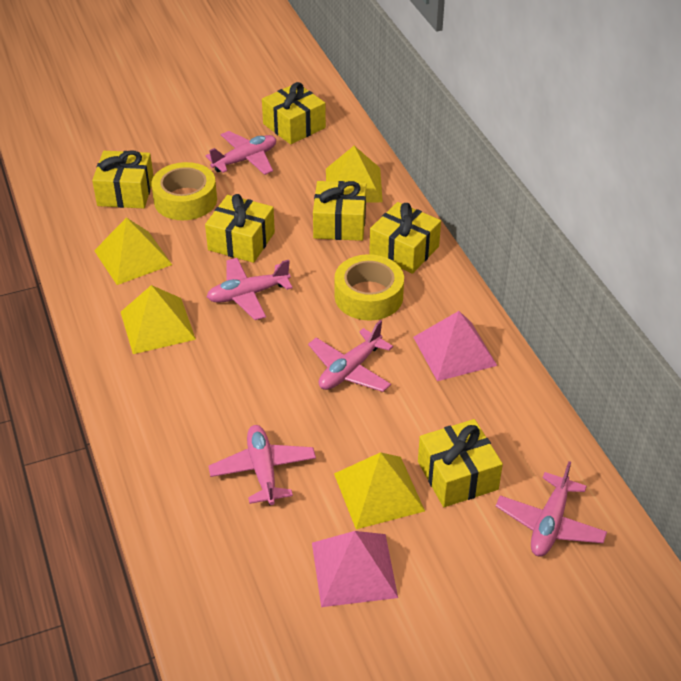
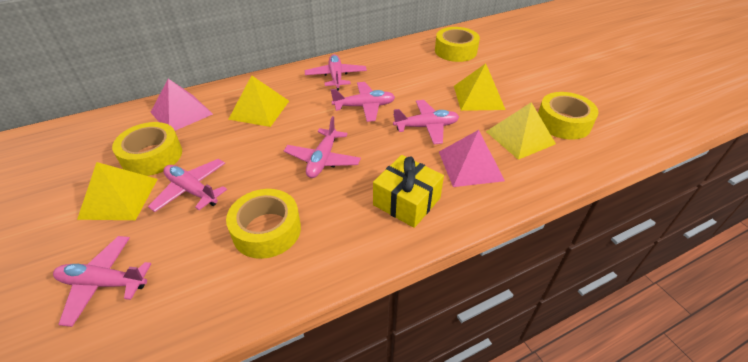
pink plane: 5 -> 6
yellow gift: 6 -> 1
yellow tape: 2 -> 4

